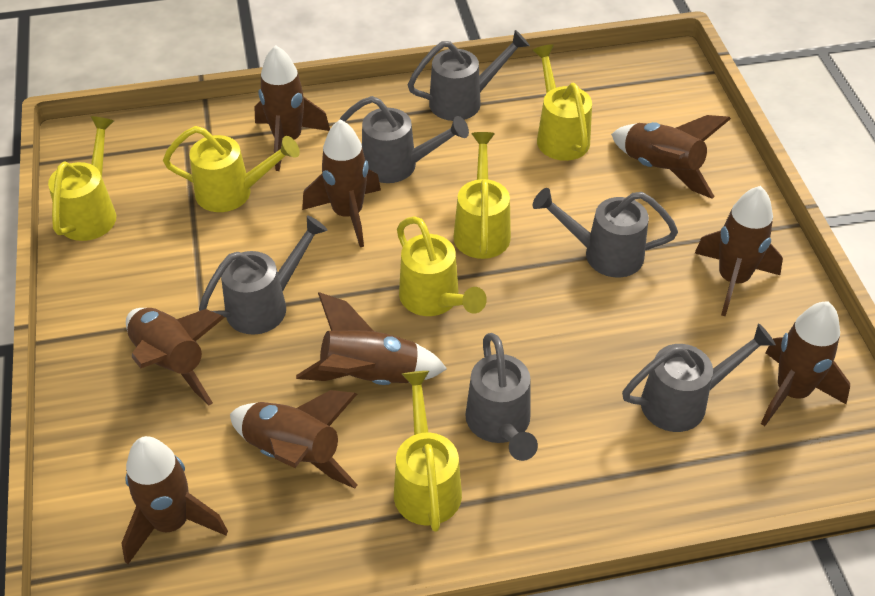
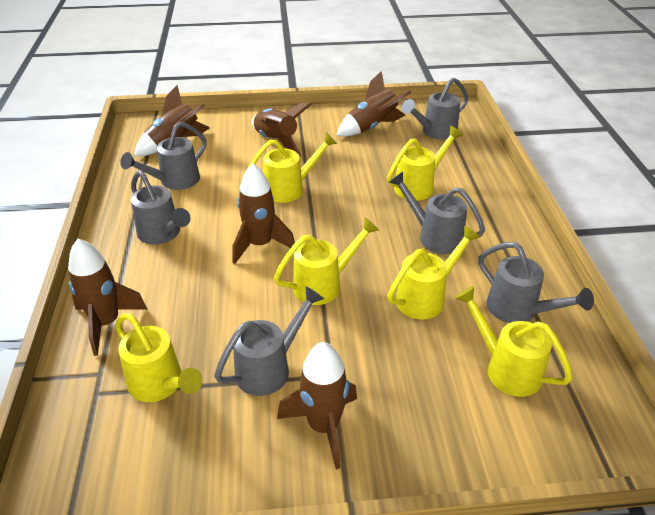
brown rocket: 9 -> 6

